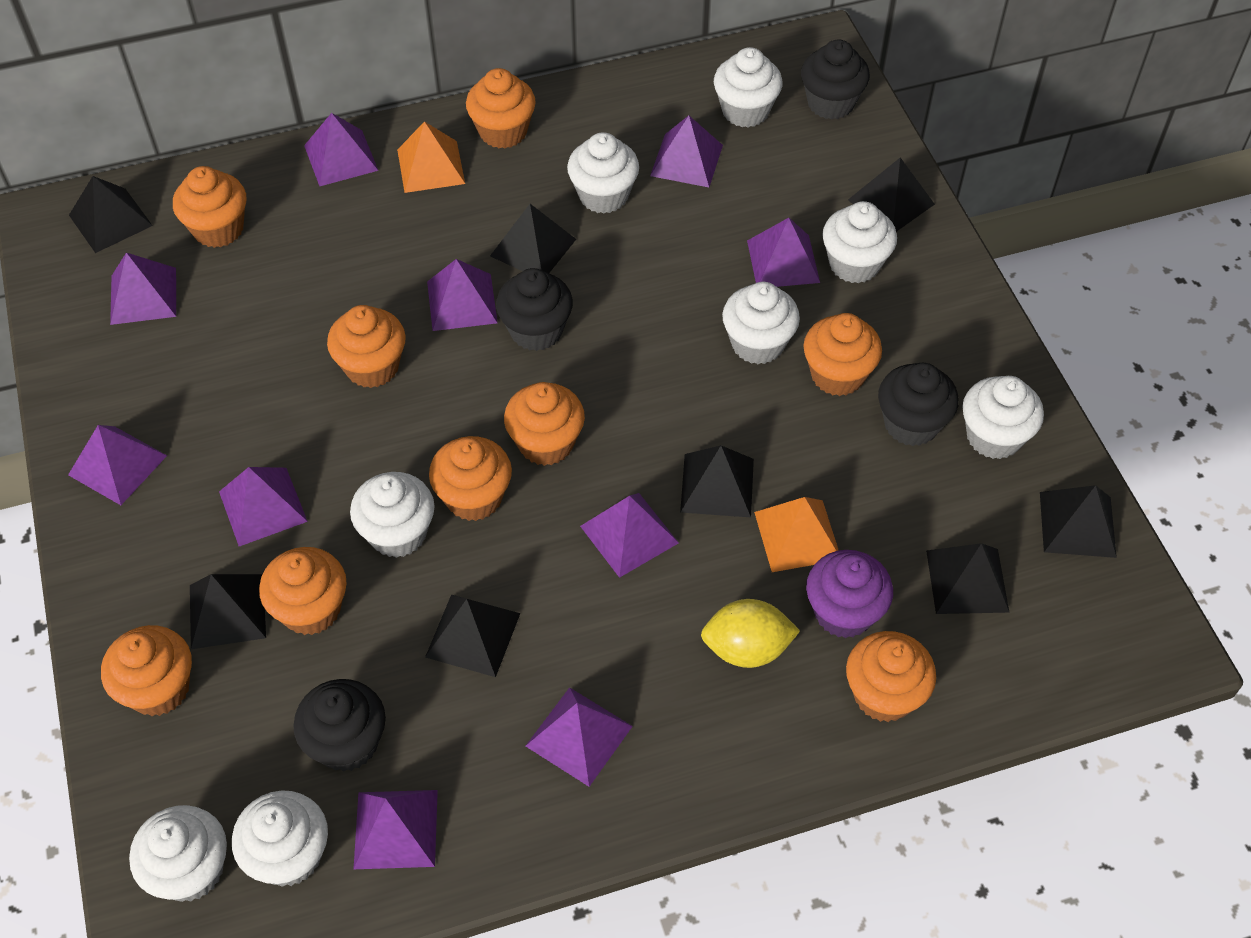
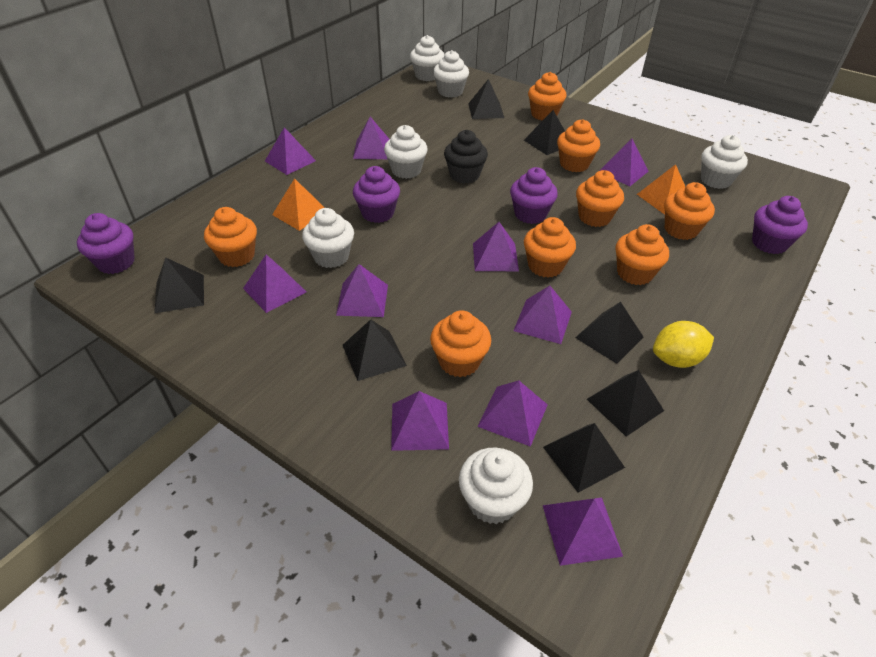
black cupcake: 4 -> 1
black pyramid: 8 -> 7
orange cupcake: 9 -> 8
purple cupcake: 1 -> 4
white cupcake: 8 -> 6

